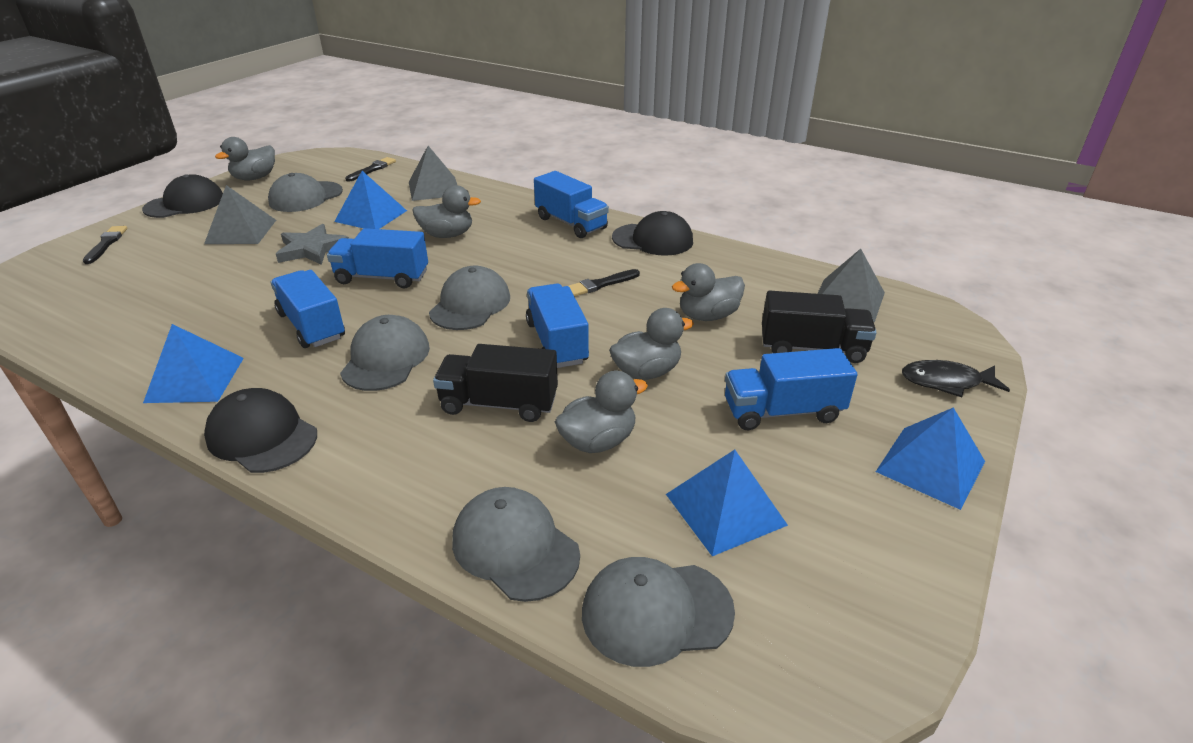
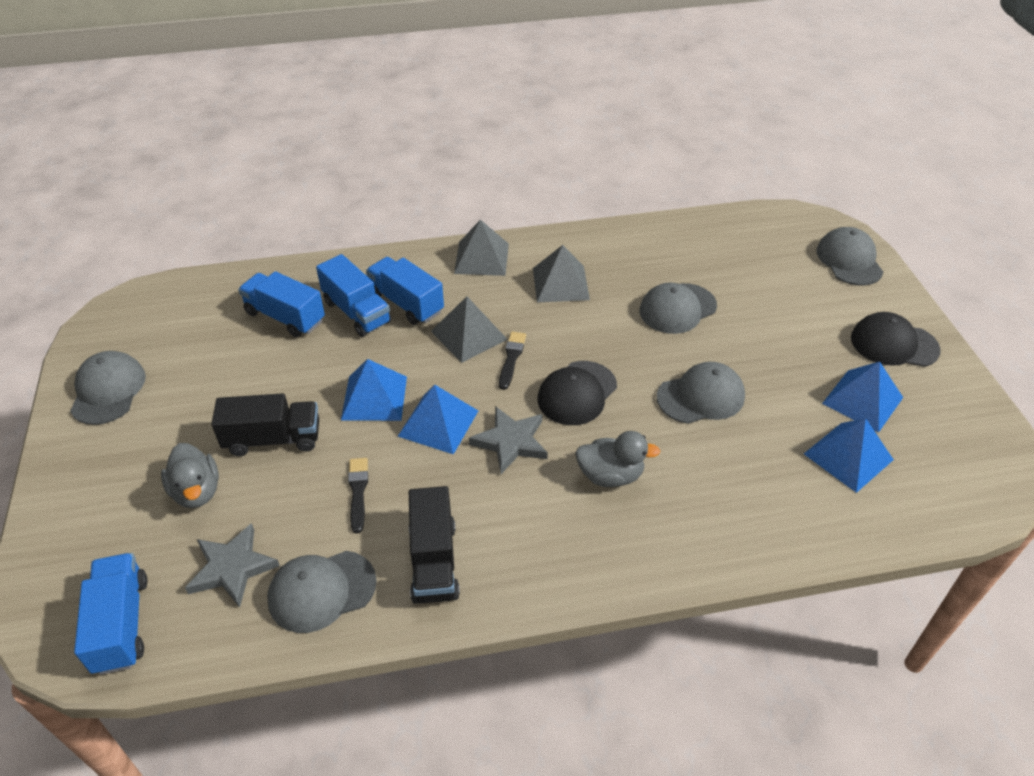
black brush: 3 -> 2
black cap: 3 -> 2
black fish: 1 -> 0
blue truck: 5 -> 4
grey duck: 5 -> 2
grey star: 1 -> 2

